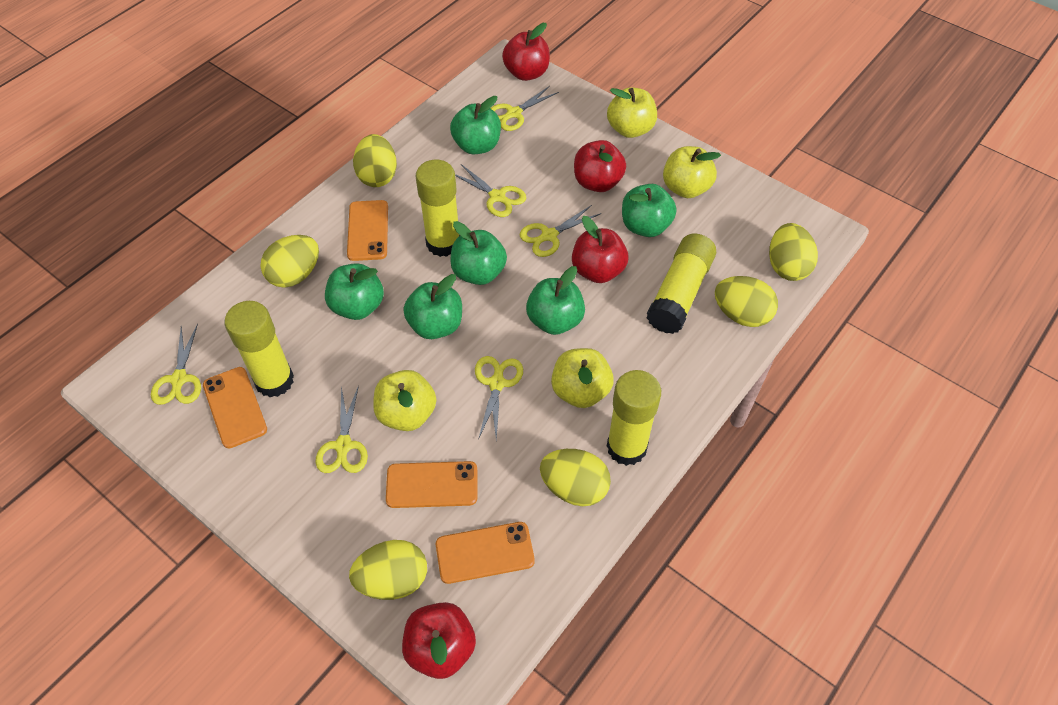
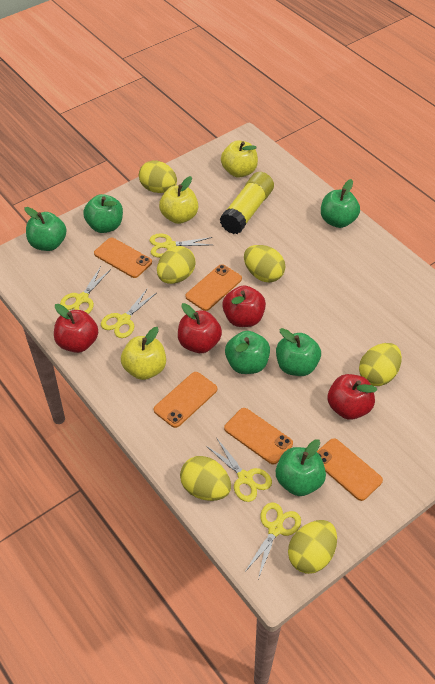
orange phone: 4 -> 5
yellow apple: 4 -> 3
yellow glue stick: 4 -> 1
yellow scissors: 6 -> 5

